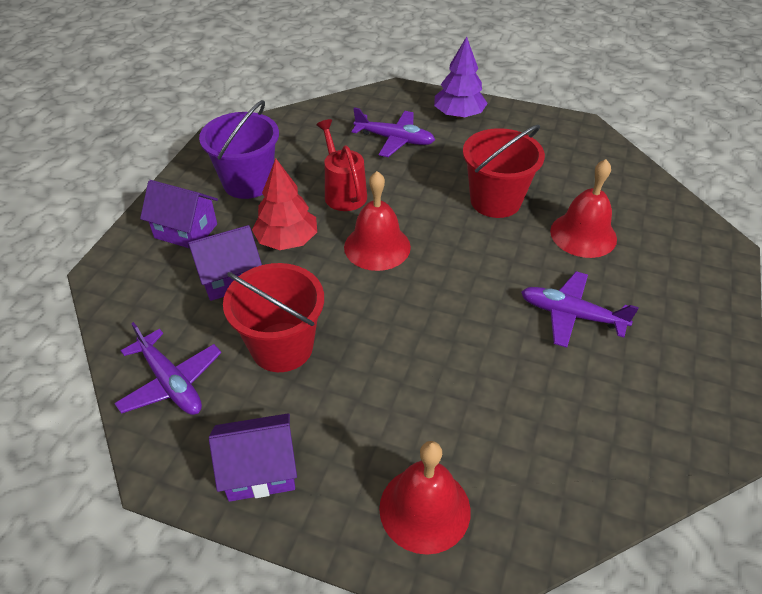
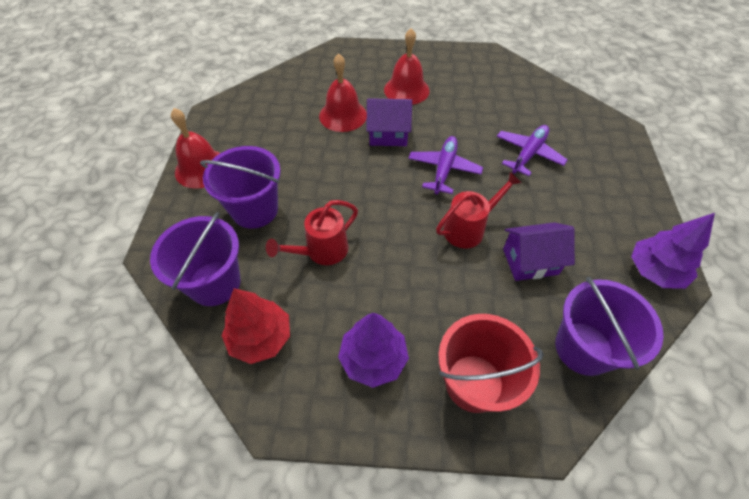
purple bucket: 1 -> 3
purple house: 3 -> 2
purple plane: 3 -> 2
purple tree: 1 -> 2
red bucket: 2 -> 1
red watering can: 1 -> 2

